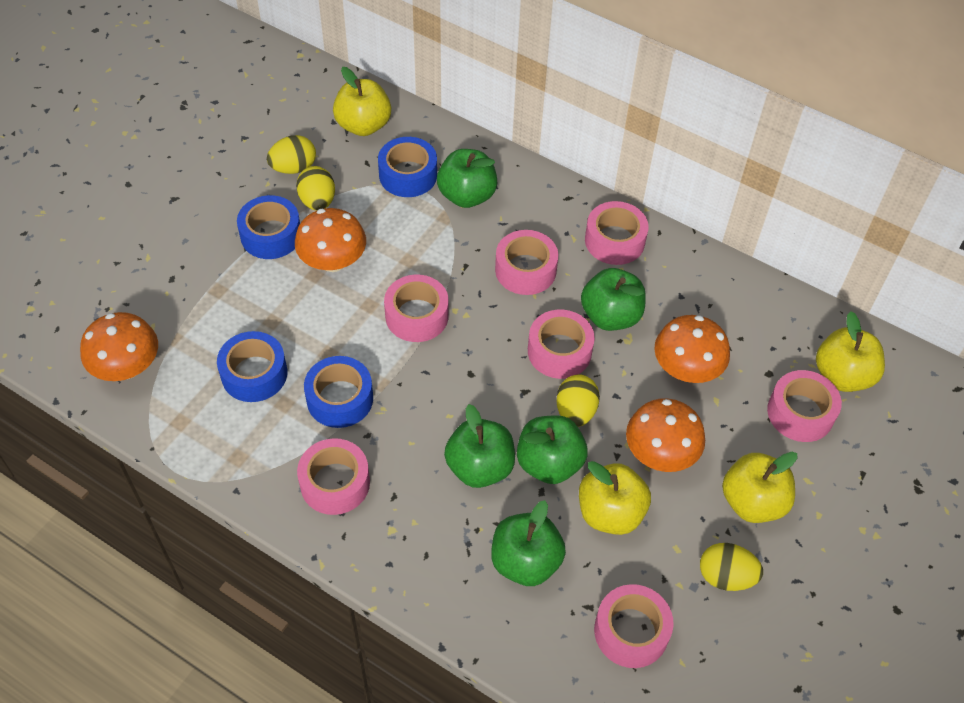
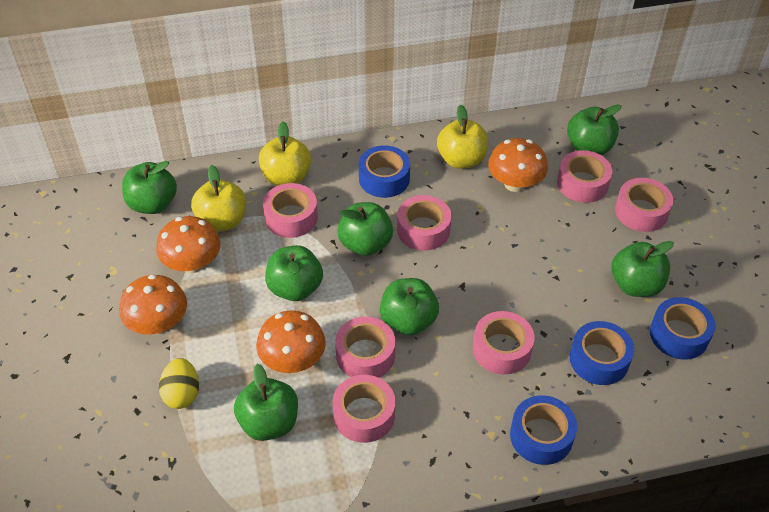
green apple: 5 -> 7
yellow apple: 4 -> 3
yellow egg: 4 -> 1

